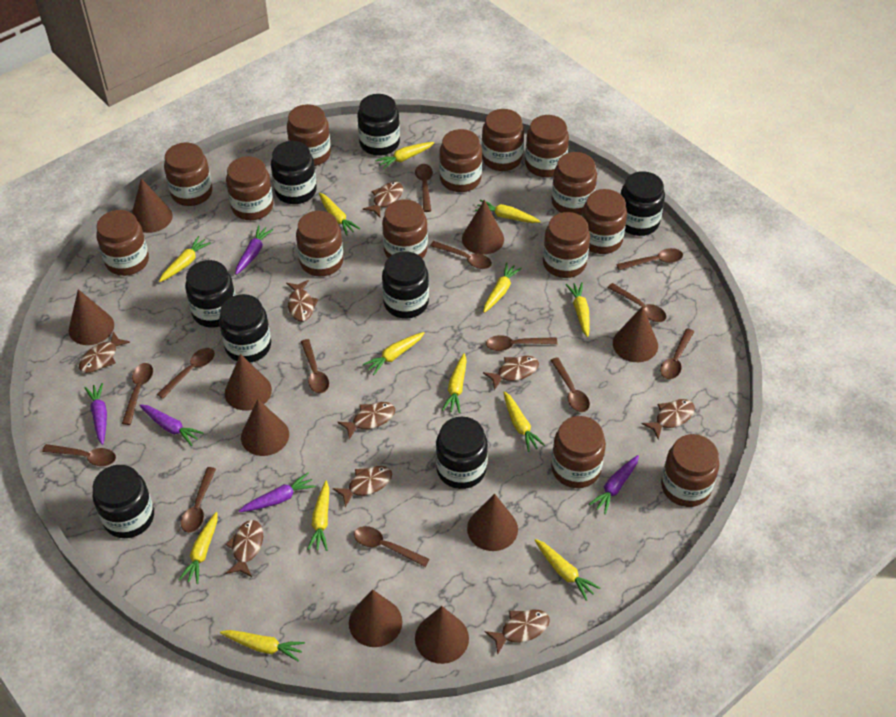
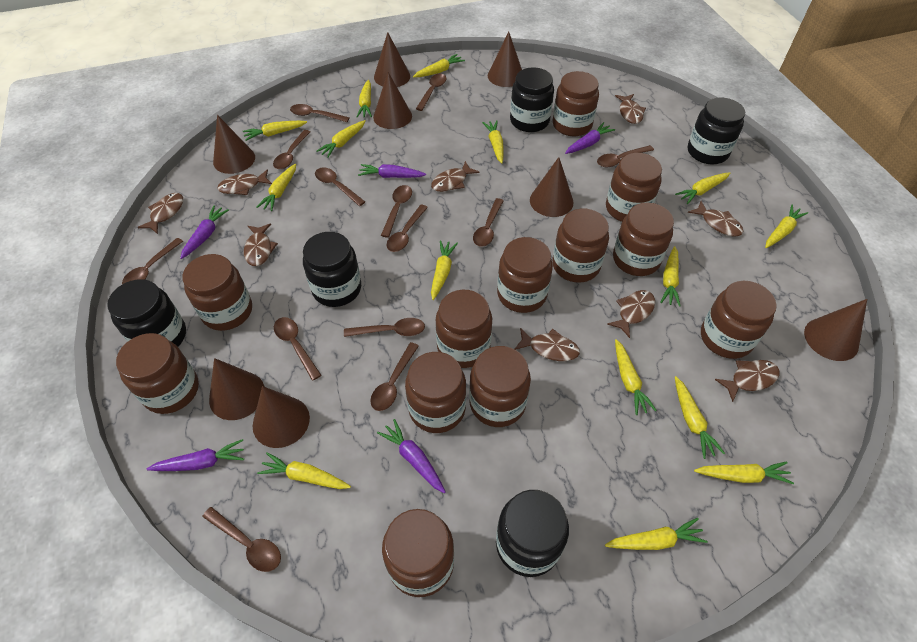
black jar: 8 -> 5
brown cone: 9 -> 8
brown jar: 14 -> 12
yellow carrot: 13 -> 15

